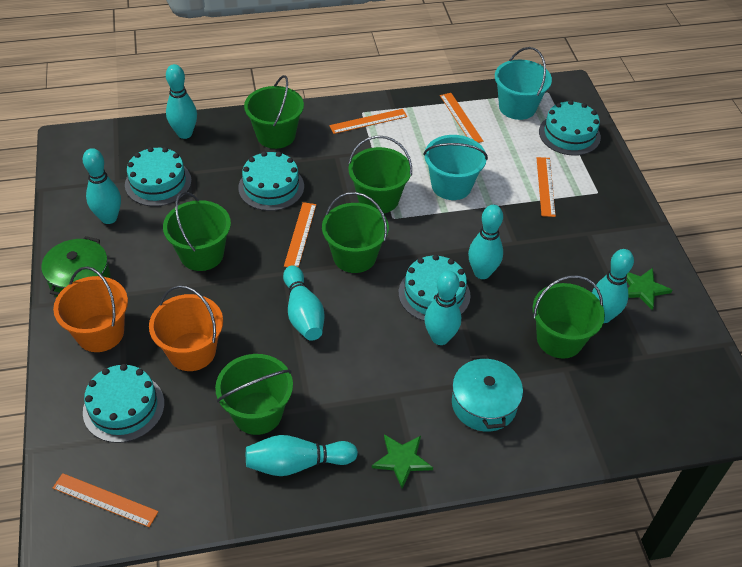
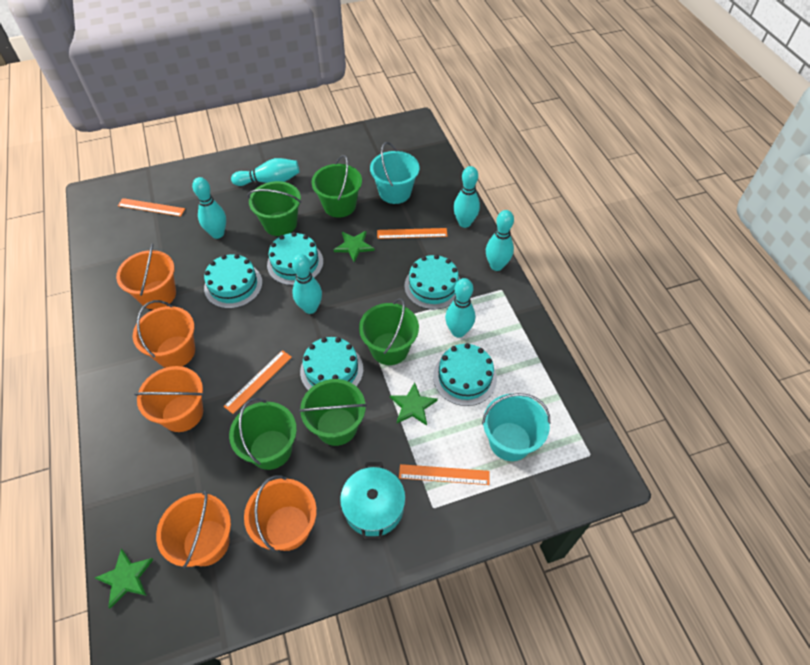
green bucket: 6 -> 5
green pot: 1 -> 0
green star: 2 -> 3
orange bucket: 2 -> 5
orange ruler: 5 -> 4
turquoise bowling pin: 7 -> 6

